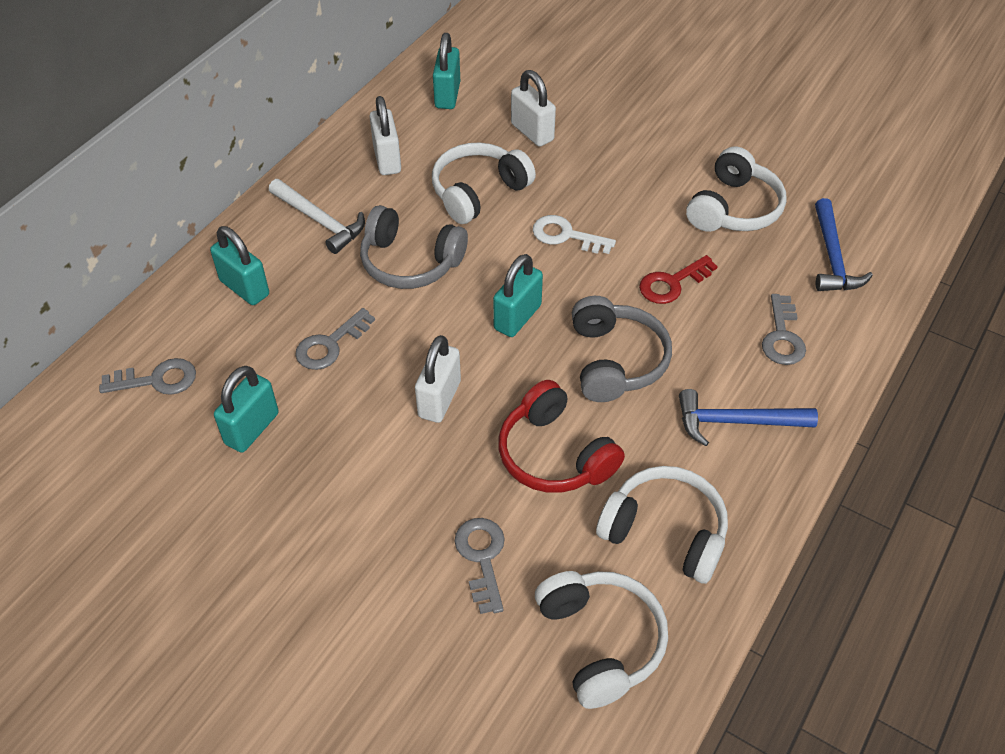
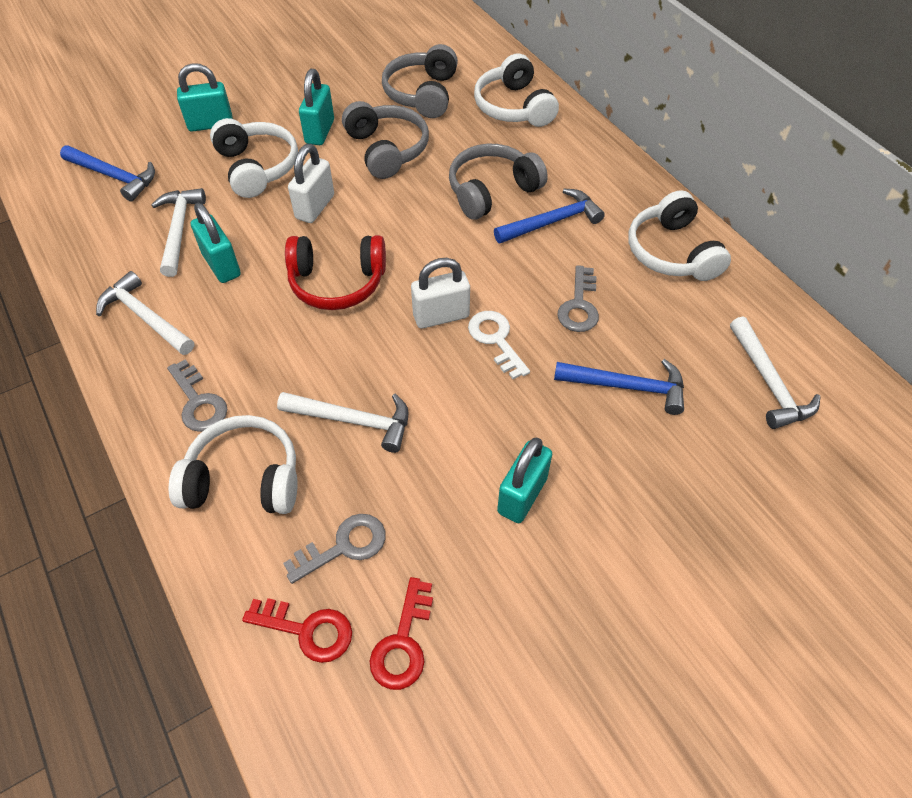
blue hammer: 2 -> 3
grey headphones: 2 -> 3
grey key: 4 -> 3
red key: 1 -> 2
white hammer: 1 -> 4
white padlock: 3 -> 2

